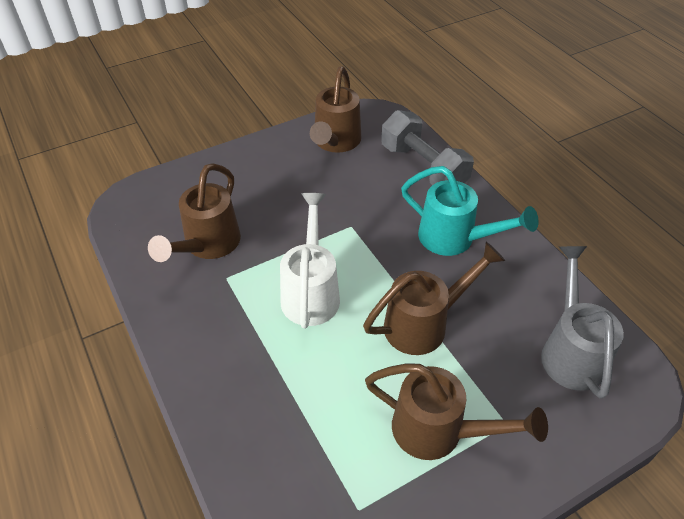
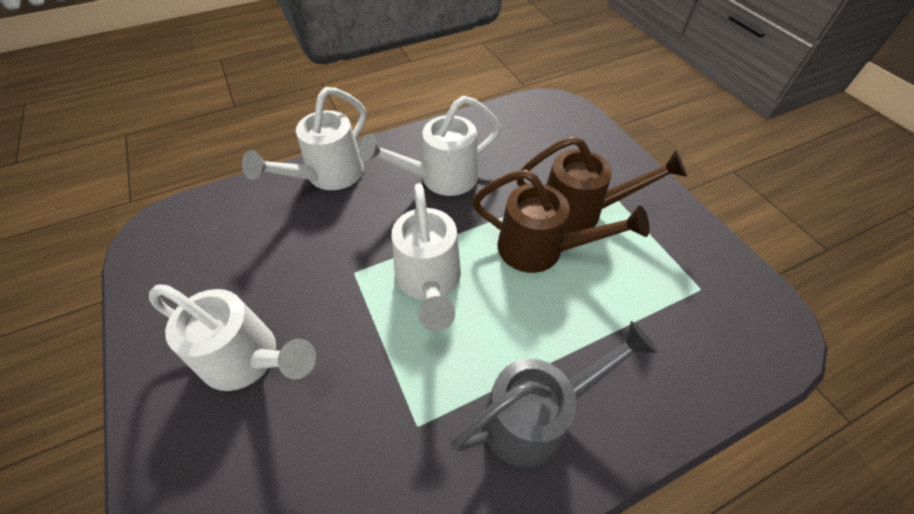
brown watering can: 4 -> 2
grey dumbbell: 1 -> 0
turquoise watering can: 1 -> 0
white watering can: 1 -> 4

